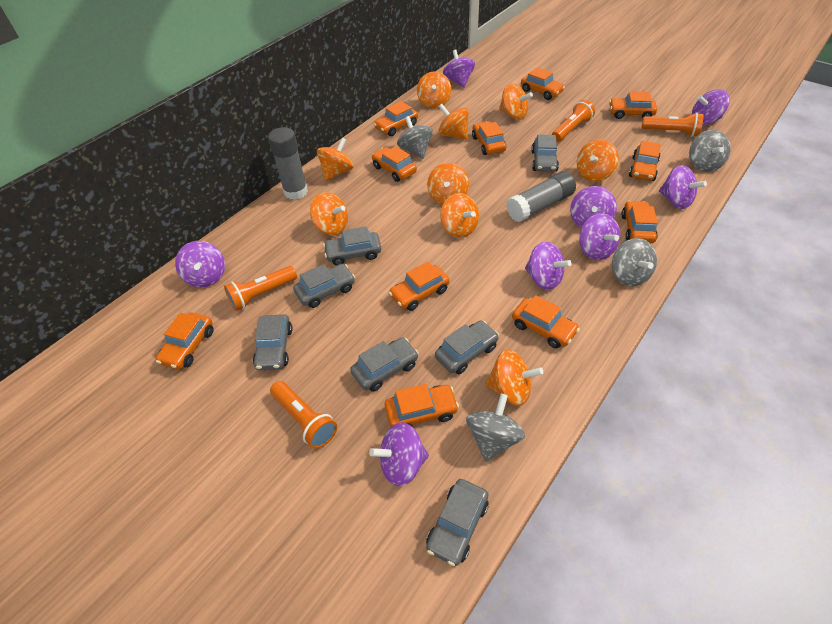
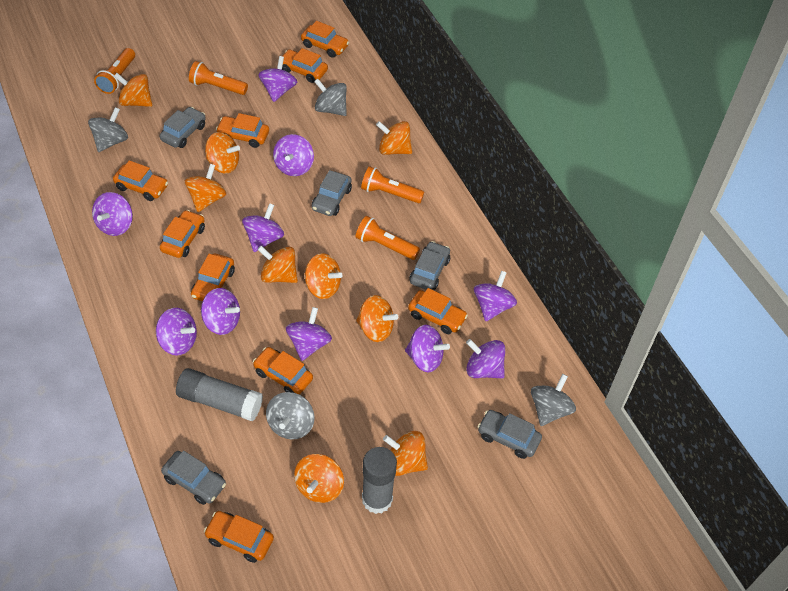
grey car: 7 -> 5
orange car: 11 -> 9
purple spinning top: 8 -> 10

